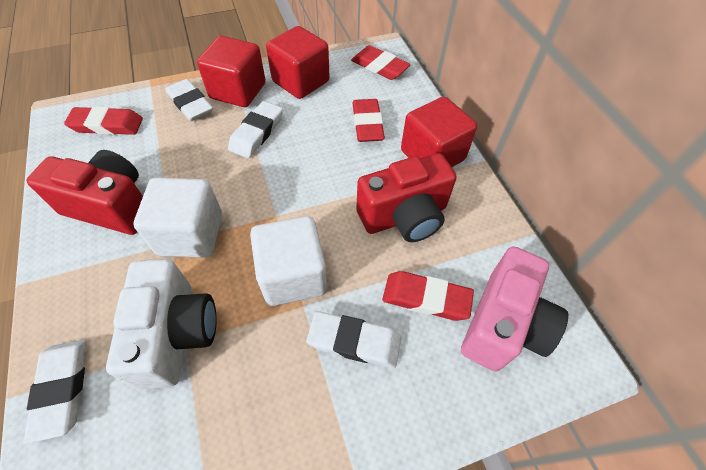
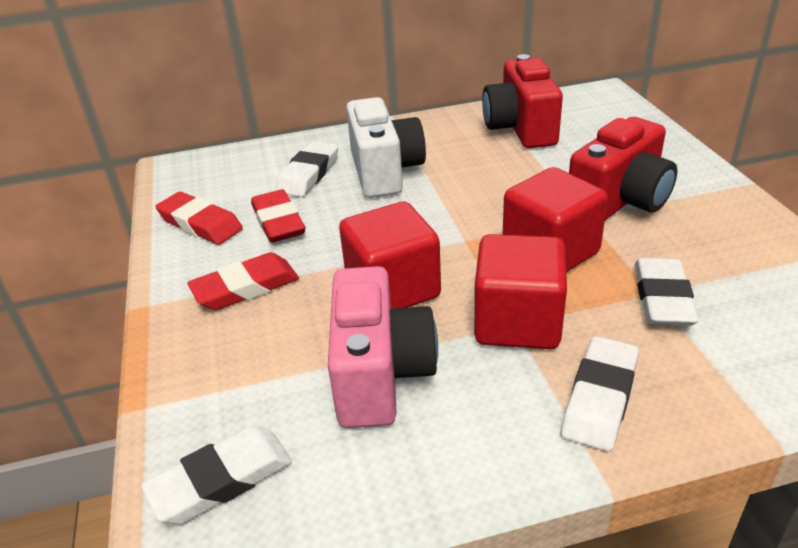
red eraser: 4 -> 3
white cube: 2 -> 0

